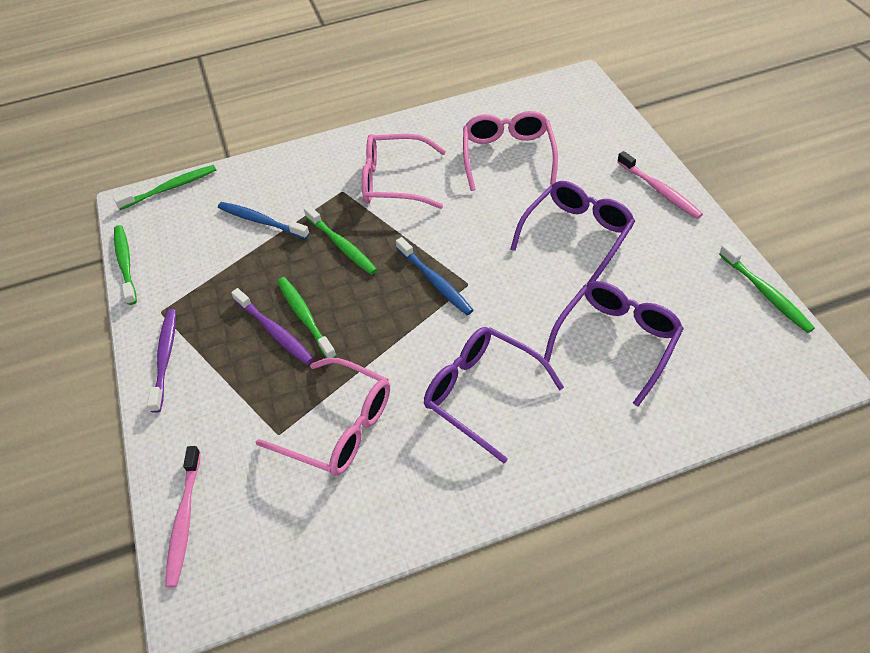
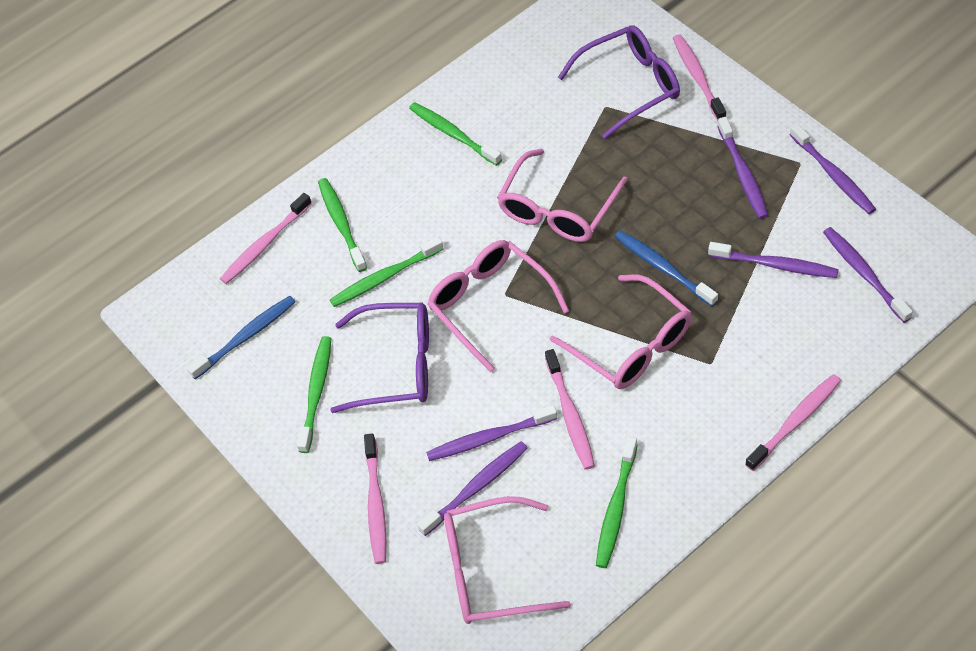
pink glasses: 3 -> 4
pink toothbrush: 2 -> 5
purple glasses: 3 -> 2
purple toothbrush: 2 -> 6

